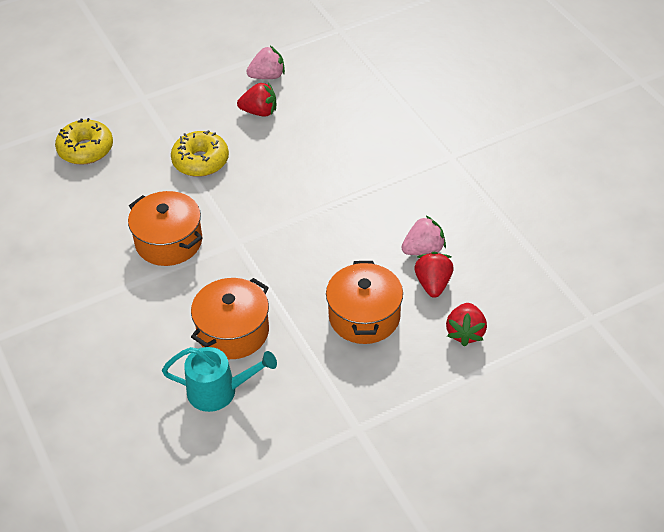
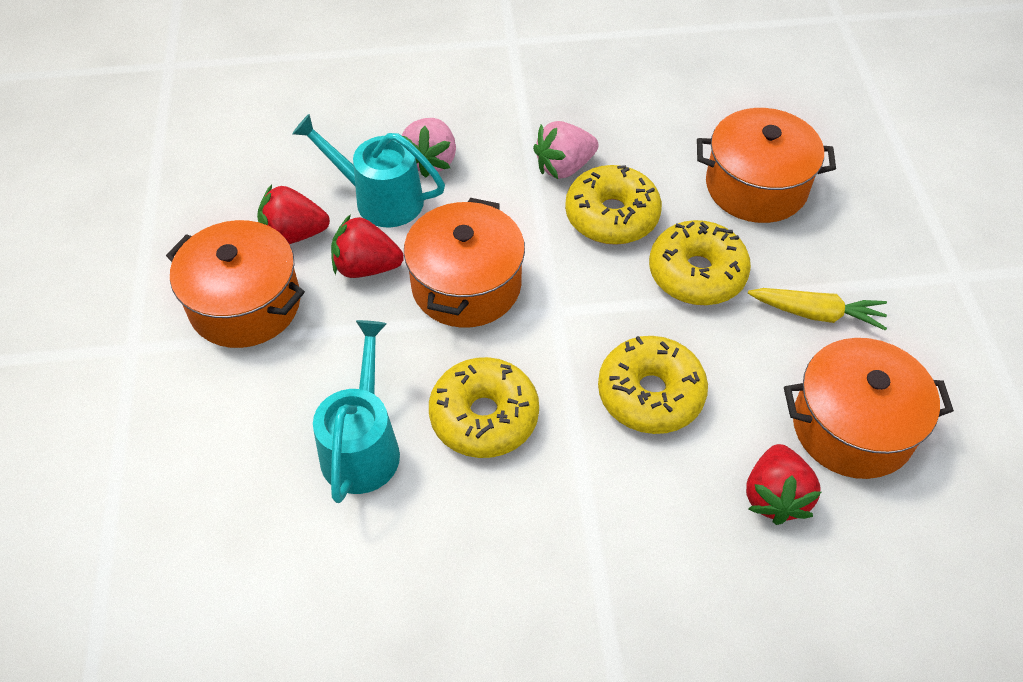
orange pot: 3 -> 4
turquoise watering can: 1 -> 2
yellow carrot: 0 -> 1
yellow donut: 2 -> 4

